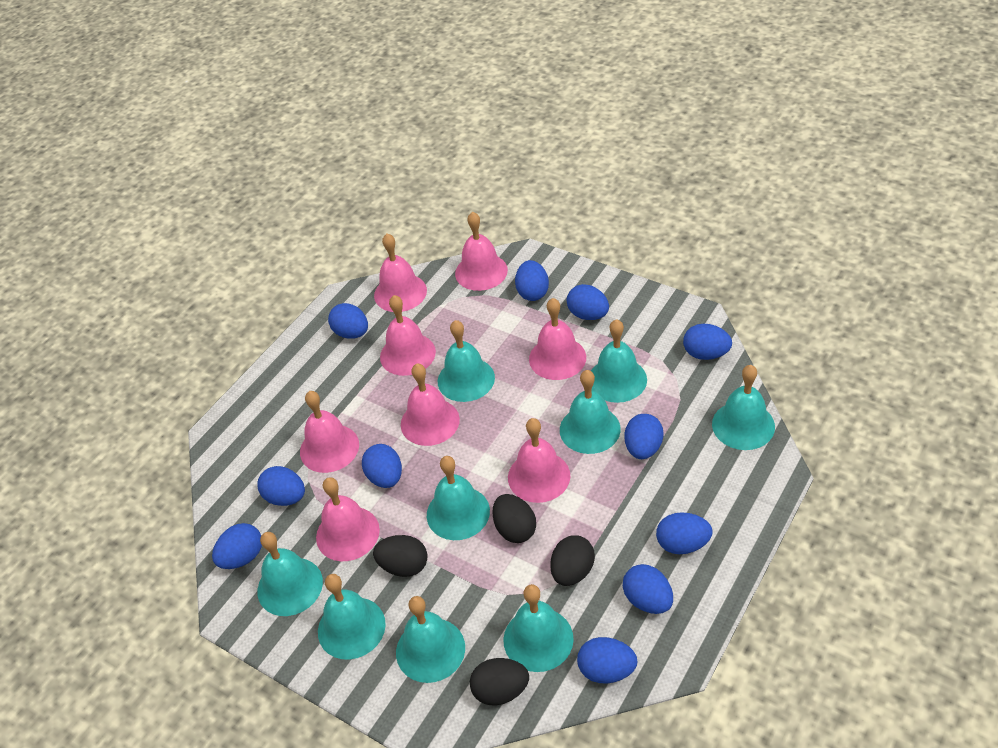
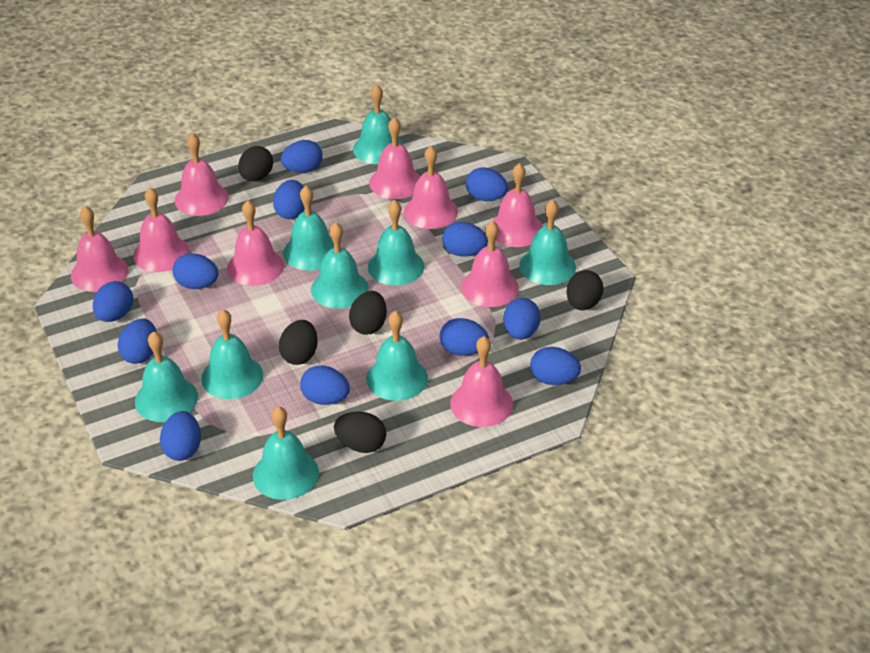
black egg: 4 -> 5
blue egg: 11 -> 12
pink bell: 8 -> 9

